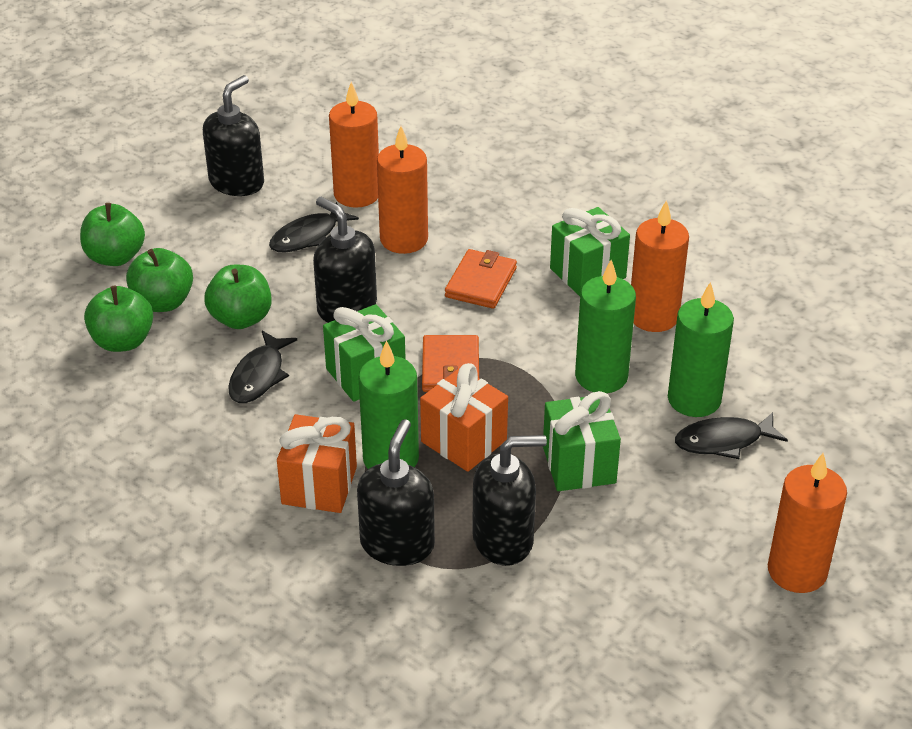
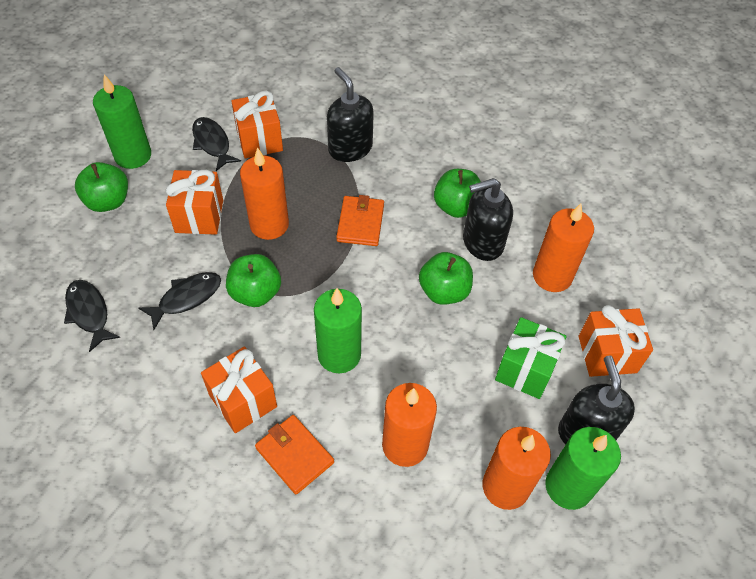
black soap dispenser: 4 -> 3
green gift: 3 -> 1
orange gift: 2 -> 4

